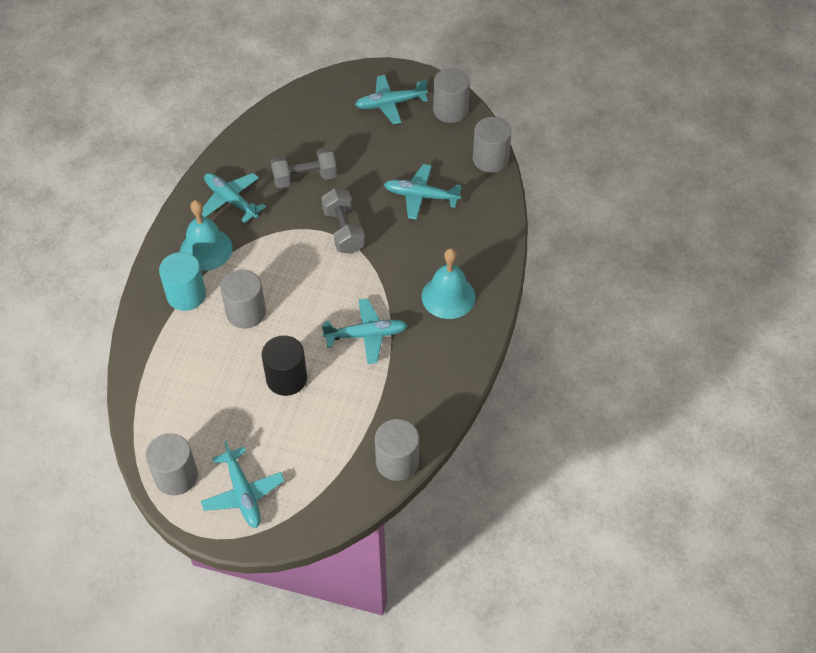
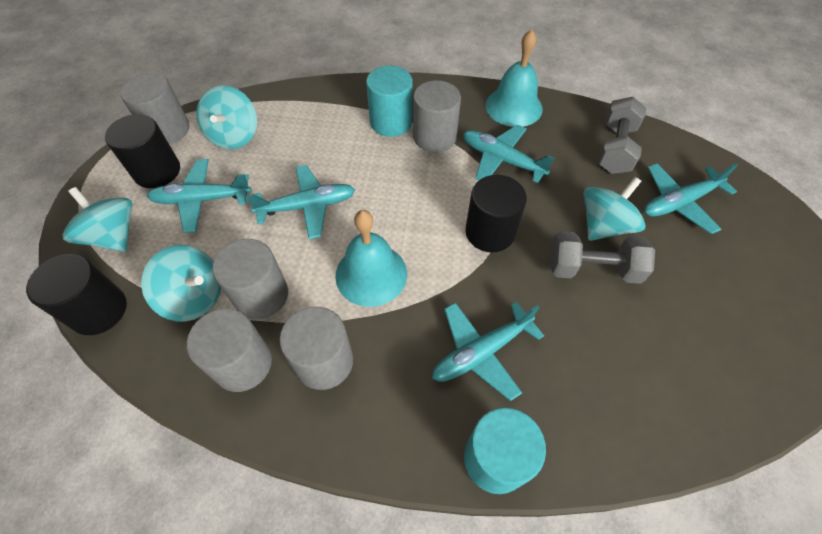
black cylinder: 1 -> 3
turquoise cylinder: 1 -> 2
turquoise spinning top: 0 -> 4

